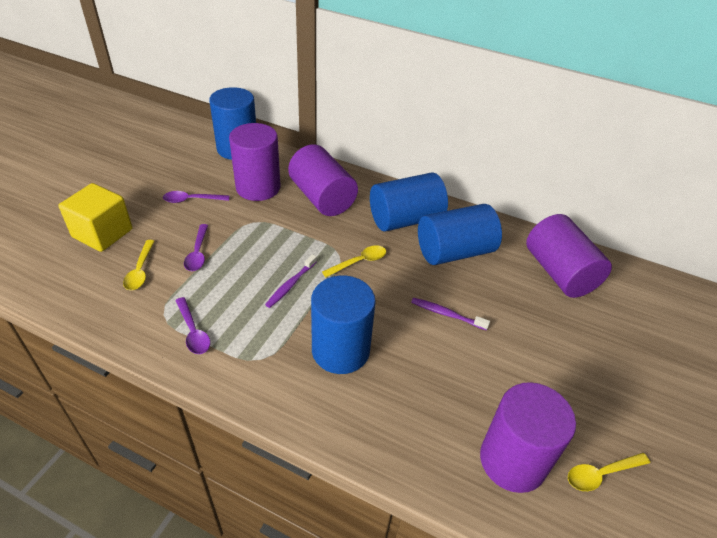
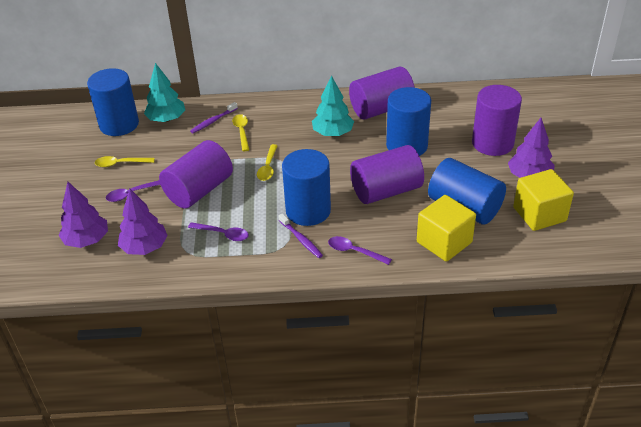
purple tree: 0 -> 3
turquoise tree: 0 -> 2
yellow cube: 1 -> 2

